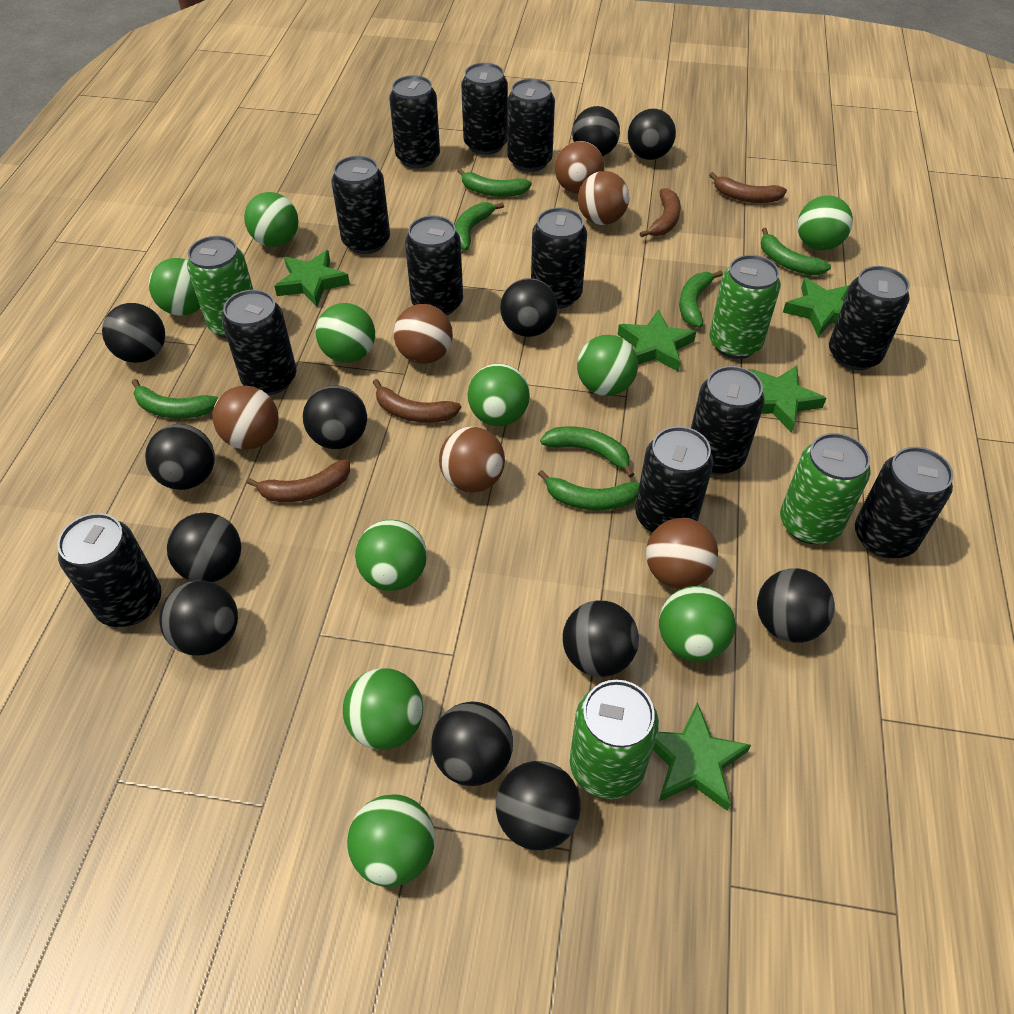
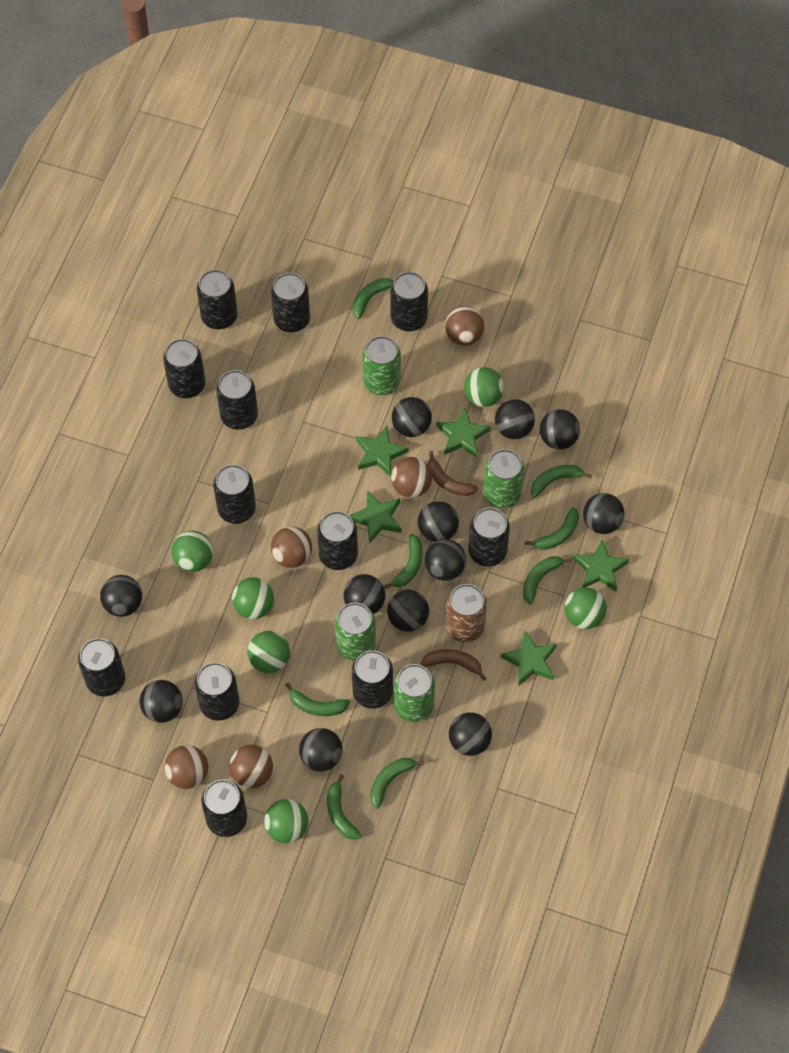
brown ball: 6 -> 5
brown banana: 4 -> 2
brown can: 0 -> 1
green ball: 10 -> 6
green banana: 7 -> 8

